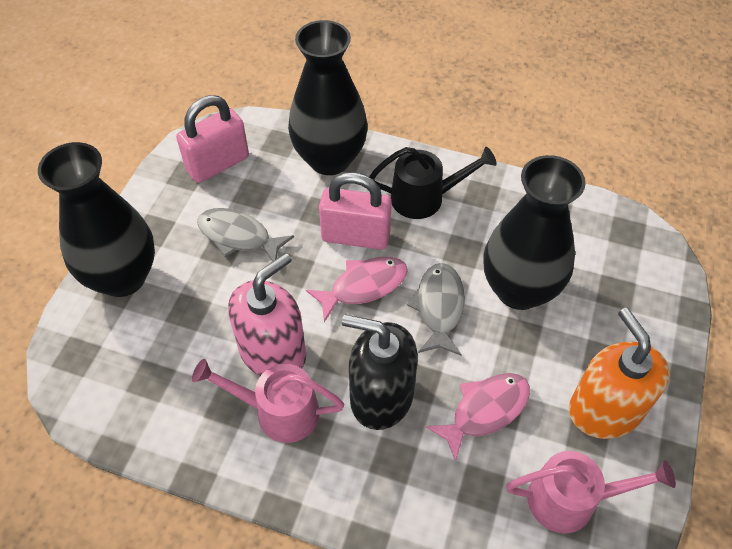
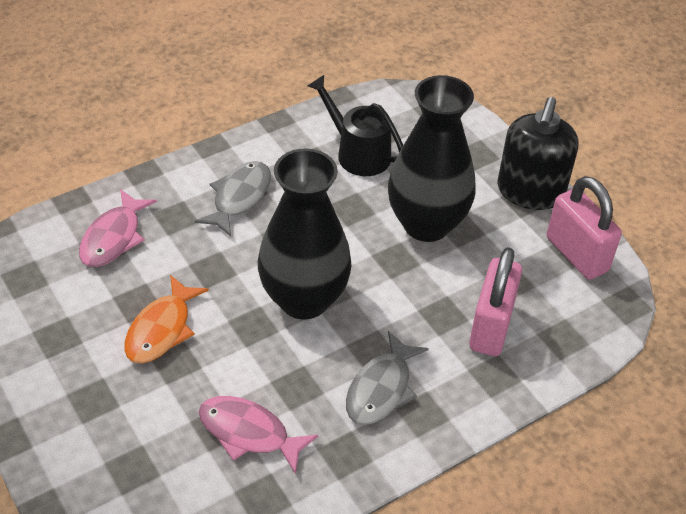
black vase: 3 -> 2
orange fish: 0 -> 1
orange soap dispenser: 1 -> 0
pink soap dispenser: 1 -> 0
pink watering can: 2 -> 0

